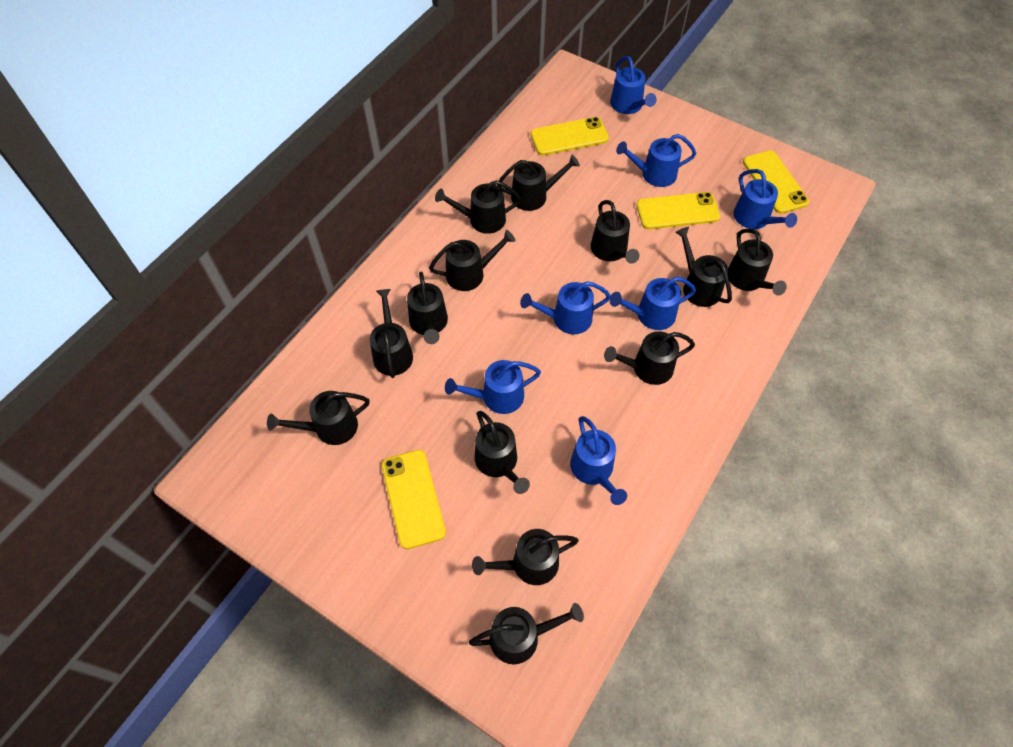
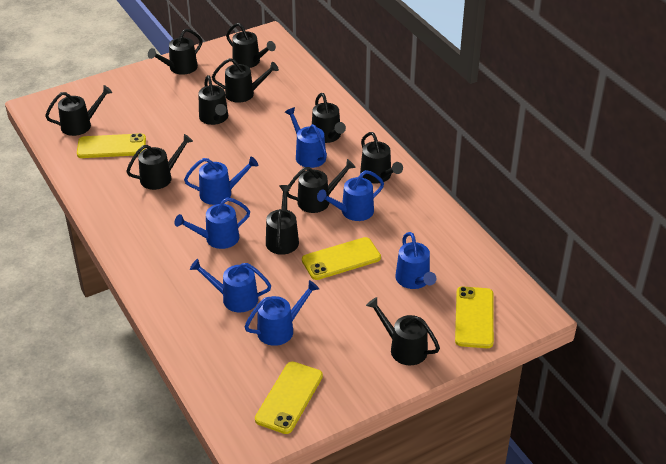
black watering can: 13 -> 11

